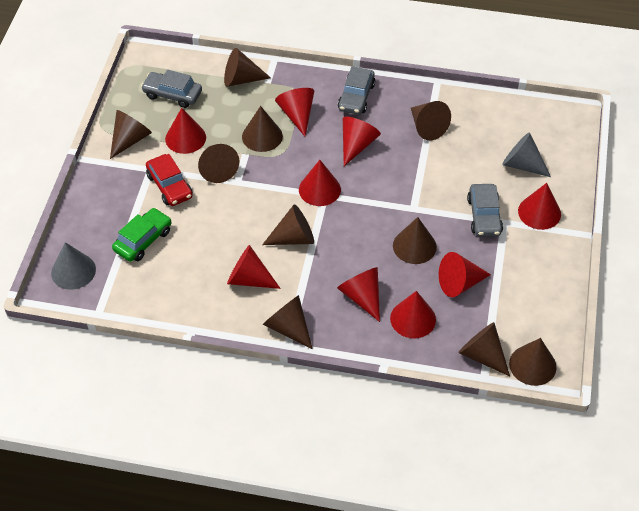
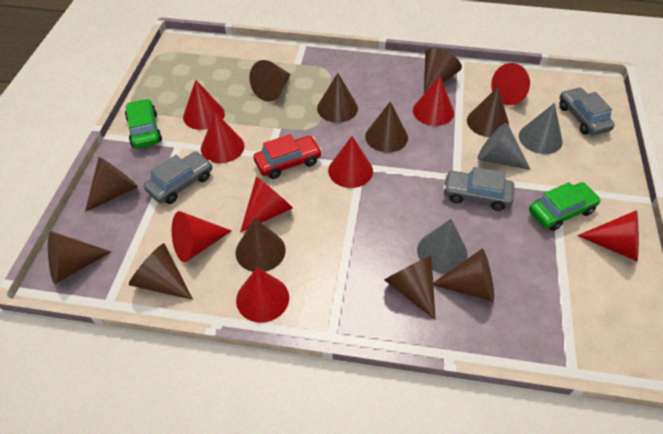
brown cone: 10 -> 11
green car: 1 -> 2
grey cone: 2 -> 3

